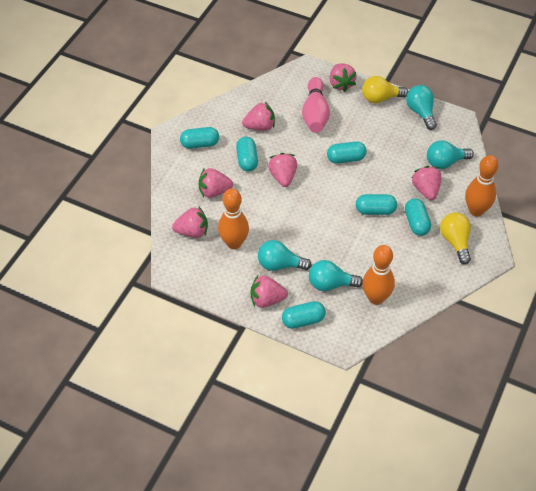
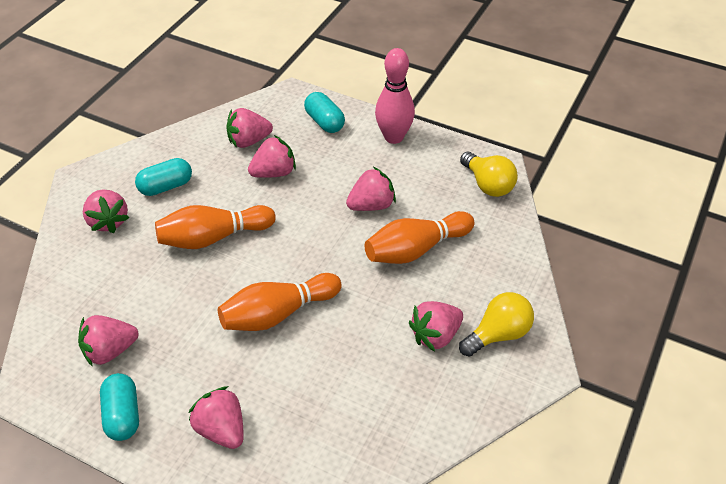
turquoise capsule: 6 -> 3
turquoise light bulb: 4 -> 0

